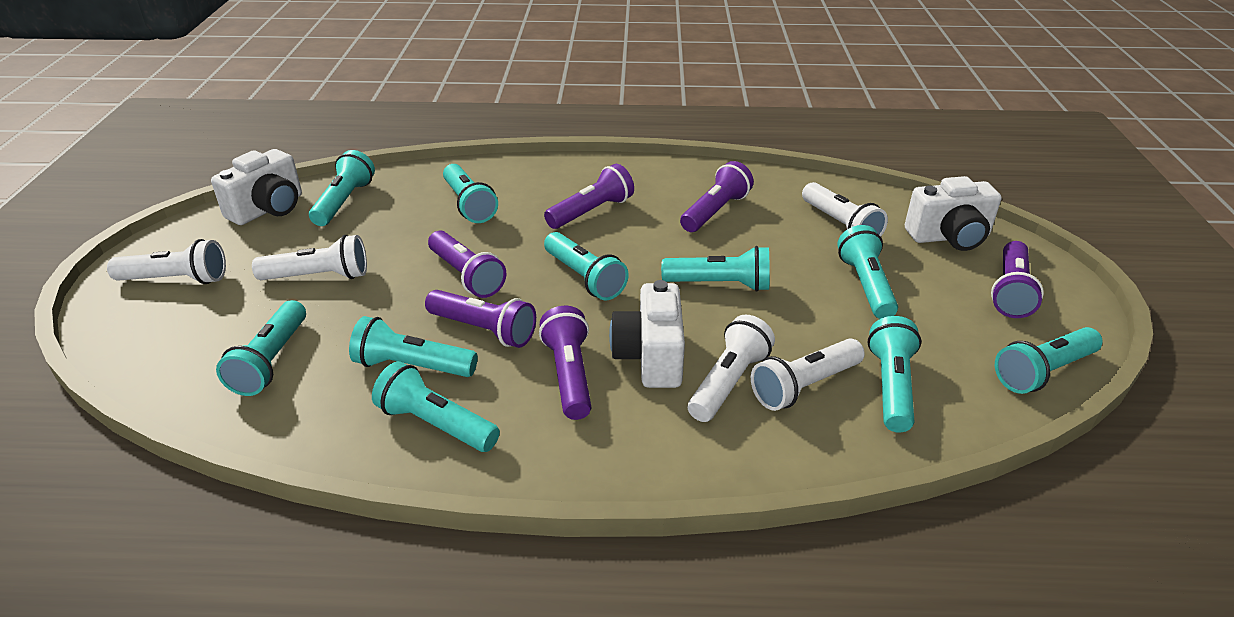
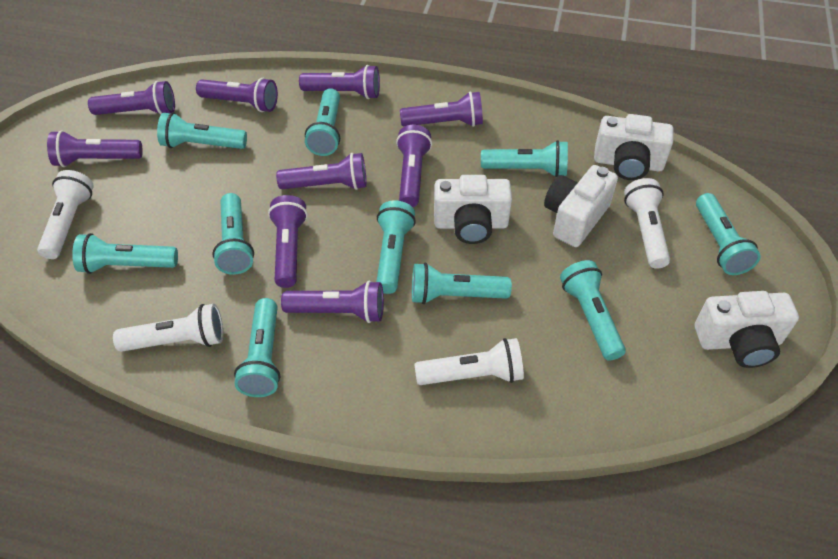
purple flashlight: 6 -> 9
white camera: 3 -> 4
white flashlight: 5 -> 4

